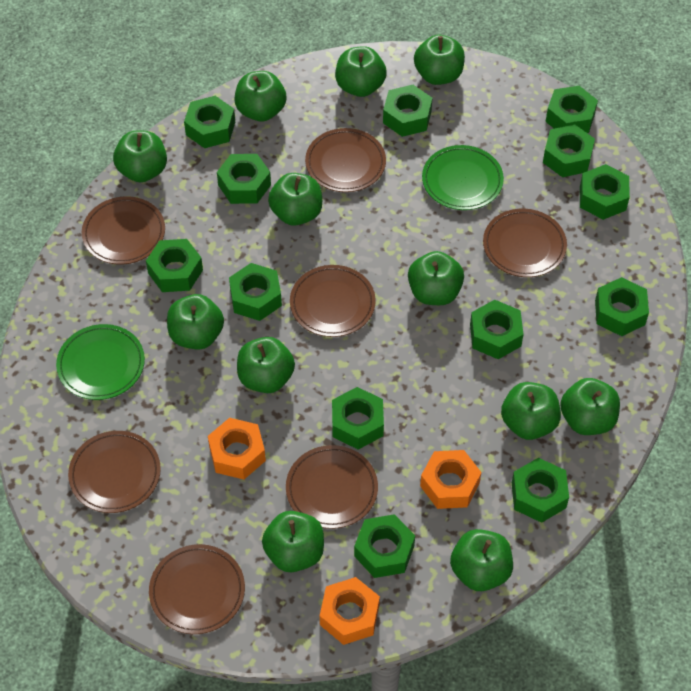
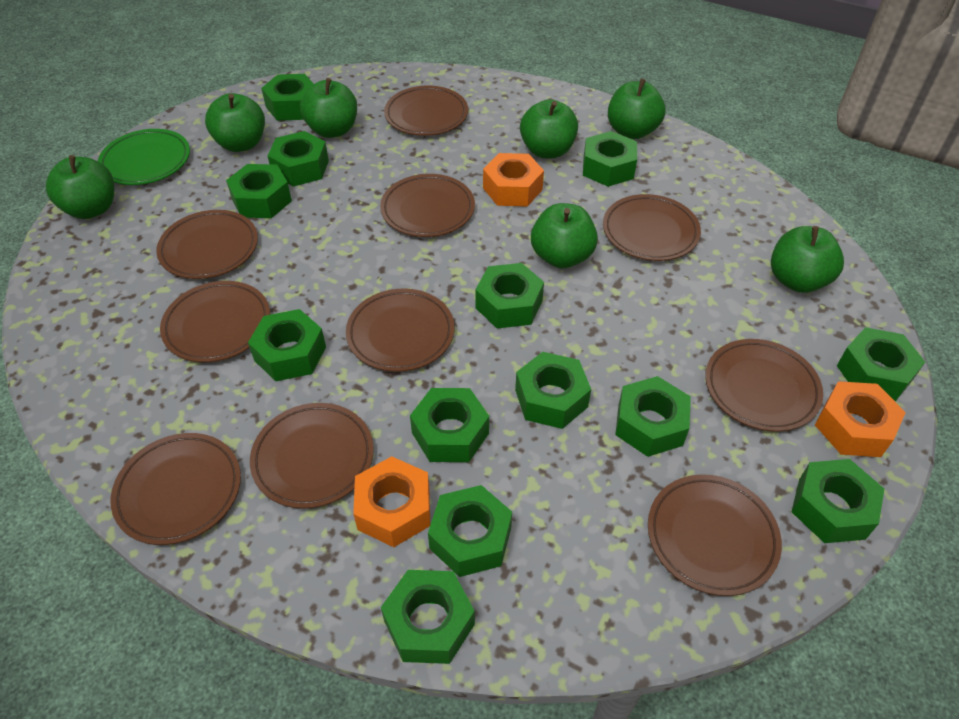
brown plate: 7 -> 10
green apple: 12 -> 7
green plate: 2 -> 1

